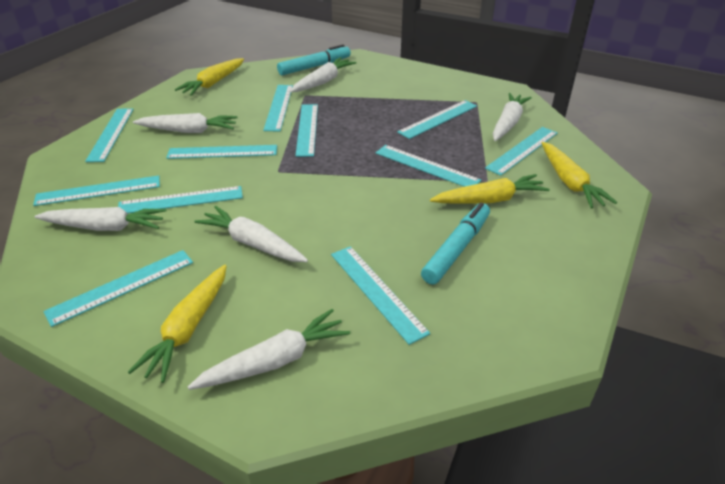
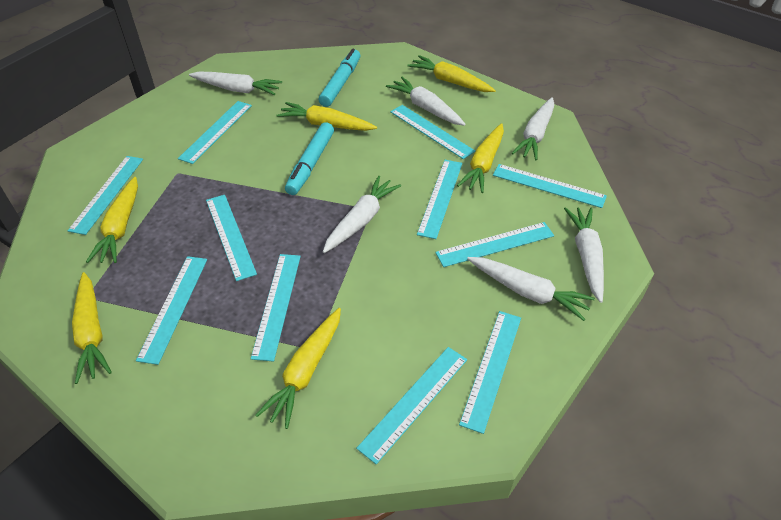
yellow carrot: 4 -> 6

